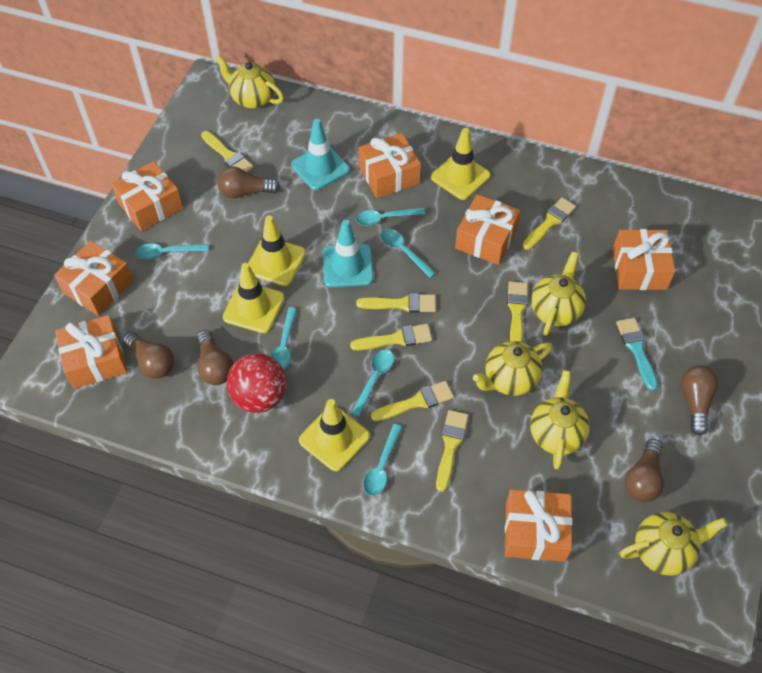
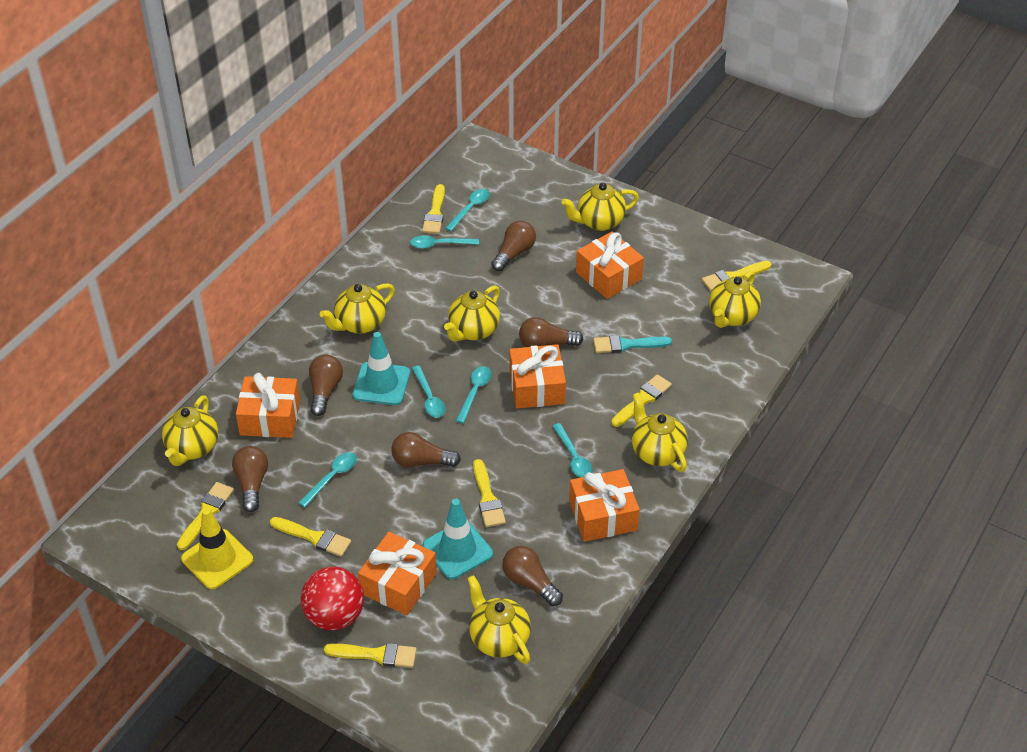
brown light bulb: 5 -> 6
orange gift: 7 -> 5
yellow teapot: 5 -> 7
yellow traffic cone: 4 -> 1

